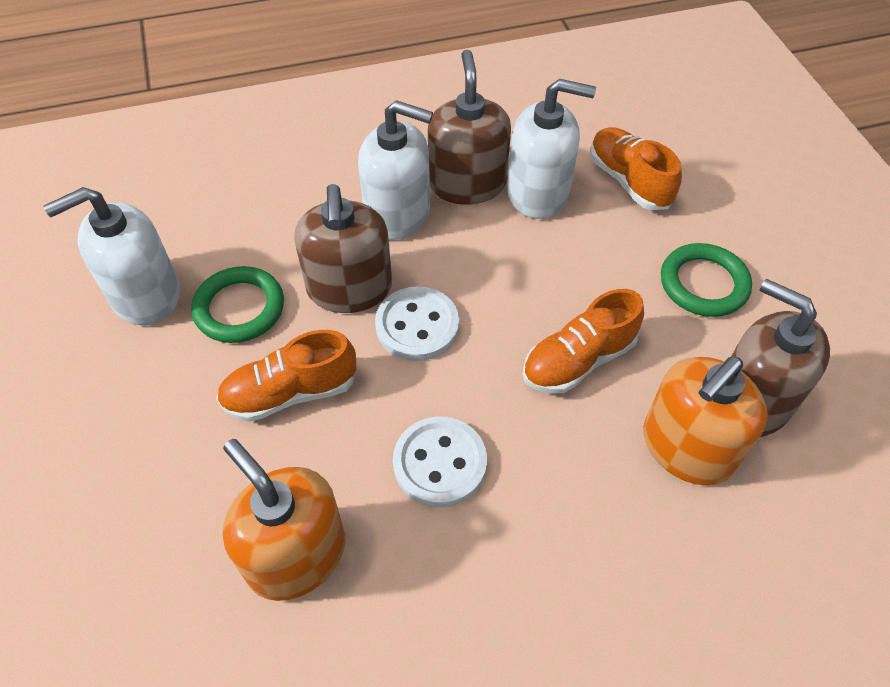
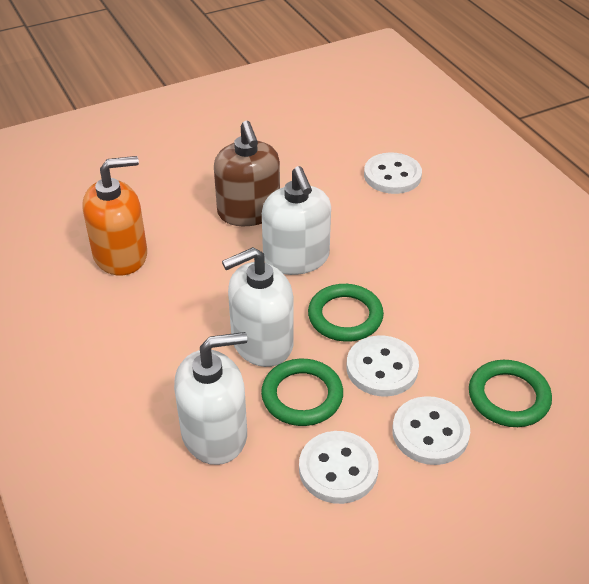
brown soap dispenser: 3 -> 1
green ring: 2 -> 3
orange shoe: 3 -> 0
orange soap dispenser: 2 -> 1
white button: 2 -> 4

